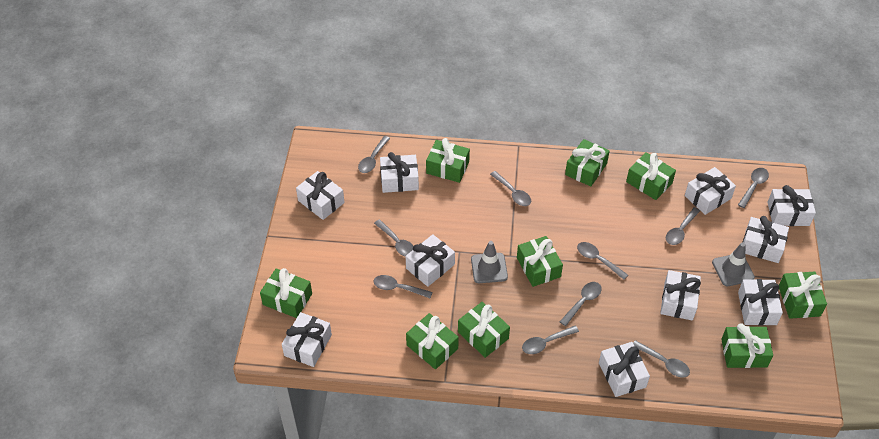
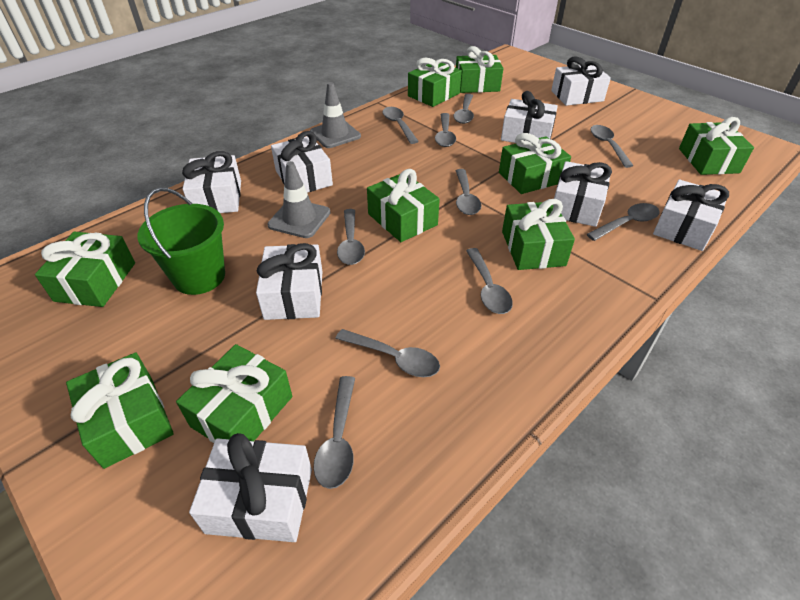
green bucket: 0 -> 1
white gift: 10 -> 8

